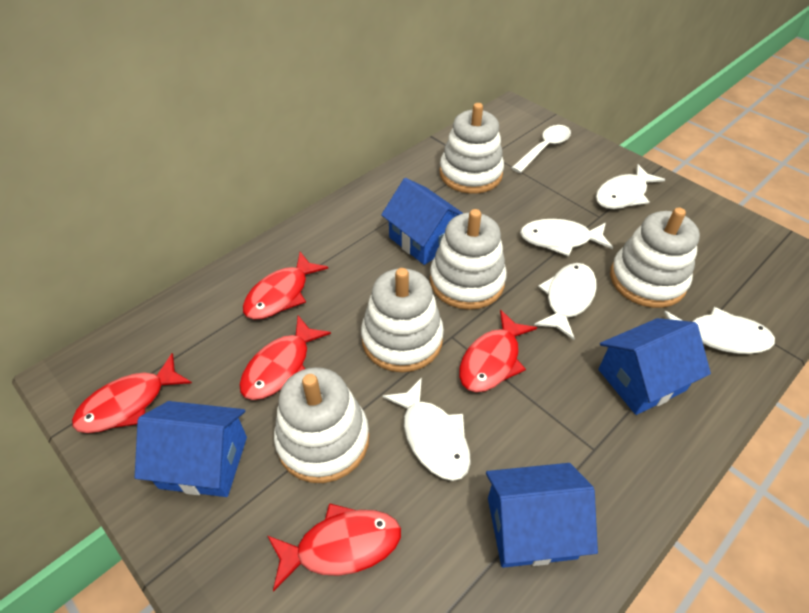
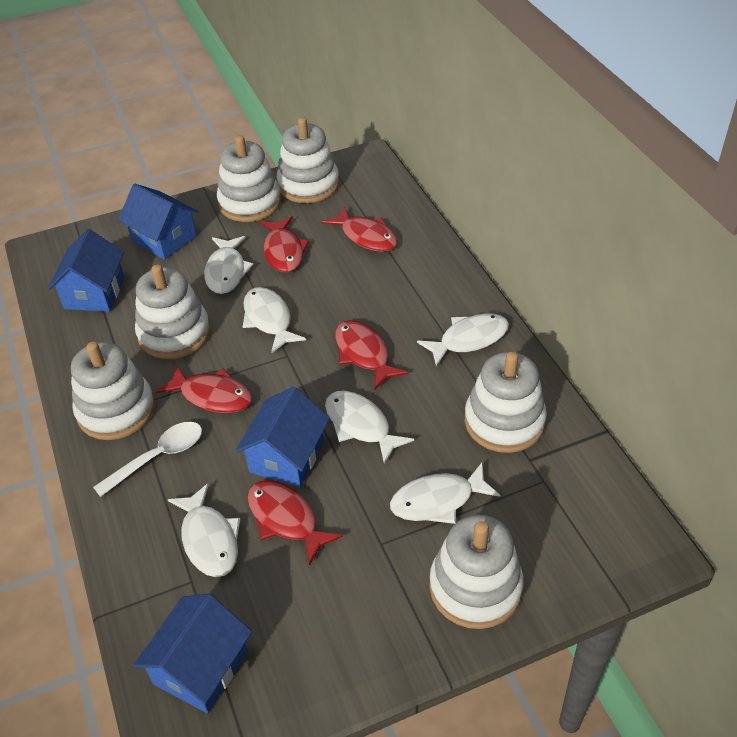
white fish: 5 -> 6
white stacking toy: 5 -> 6

